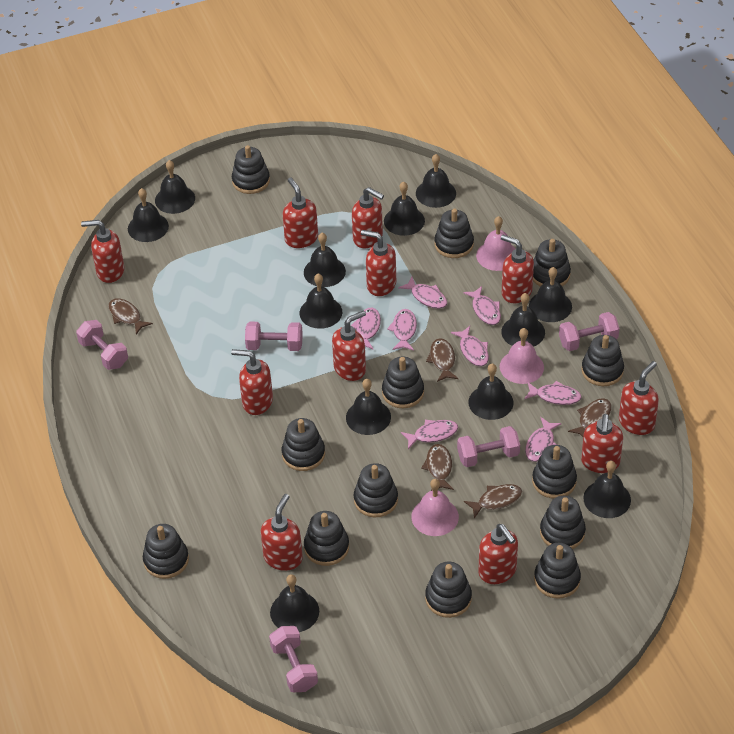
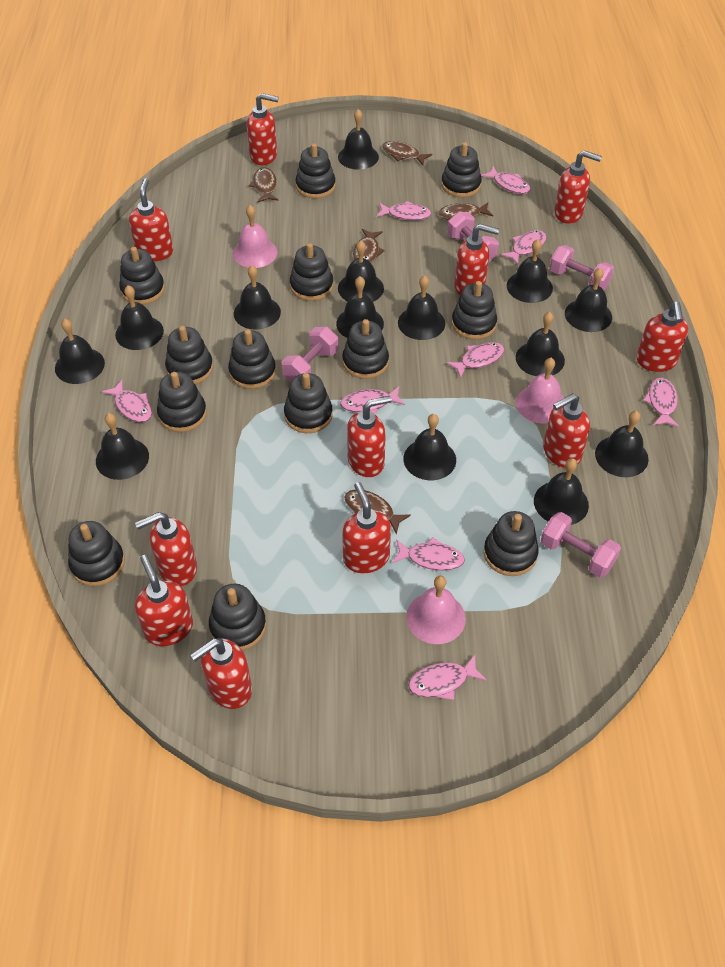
black bell: 12 -> 14
pink dumbbell: 5 -> 4
pink fish: 8 -> 9

